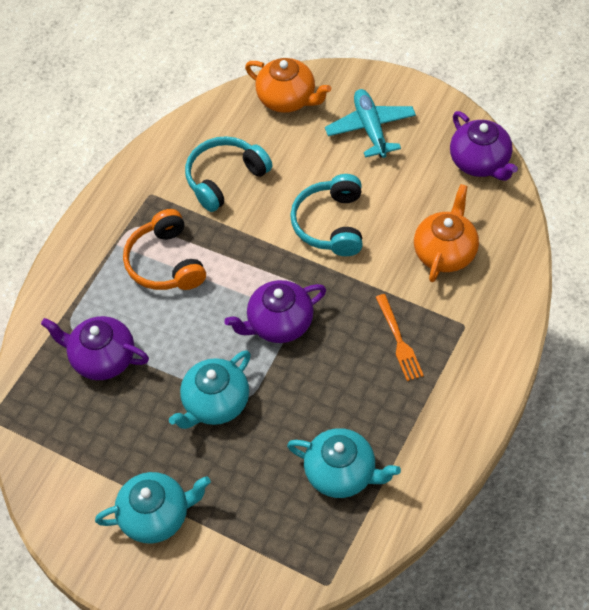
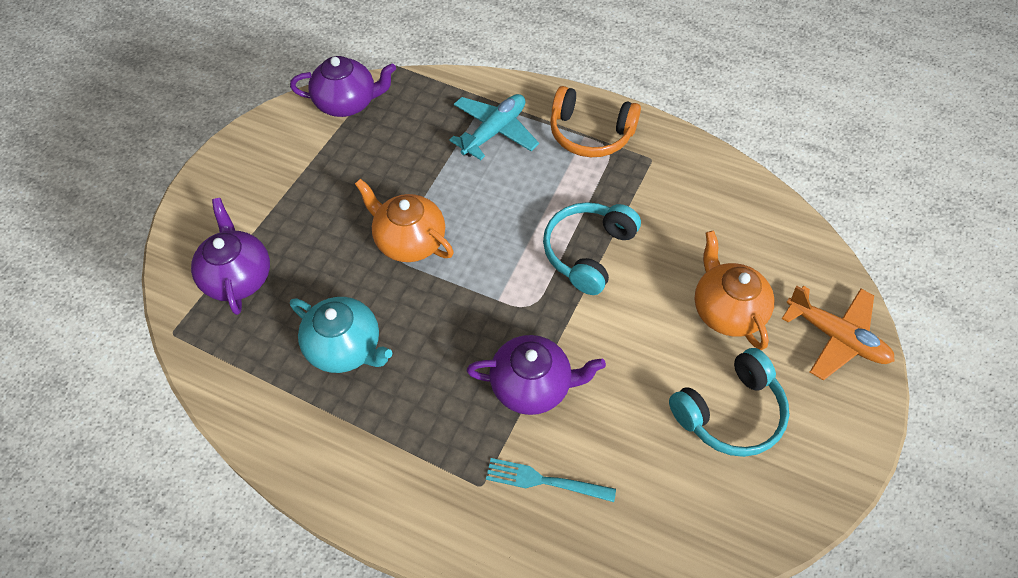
orange fork: 1 -> 0
orange plane: 0 -> 1
turquoise fork: 0 -> 1
turquoise teapot: 3 -> 1

